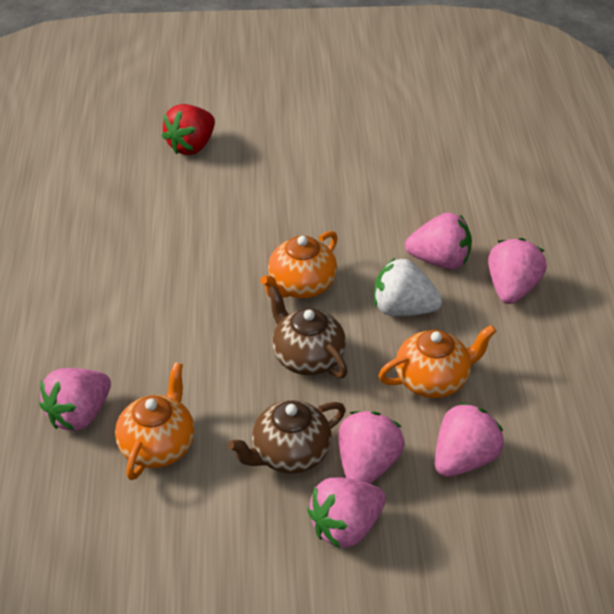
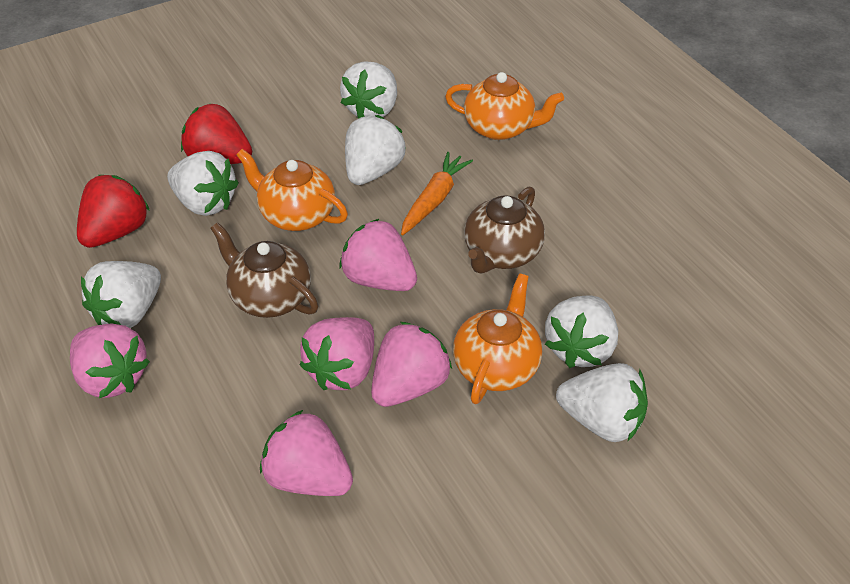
orange carrot: 0 -> 1
pink strawberry: 6 -> 5
red strawberry: 1 -> 2
white strawberry: 1 -> 6

